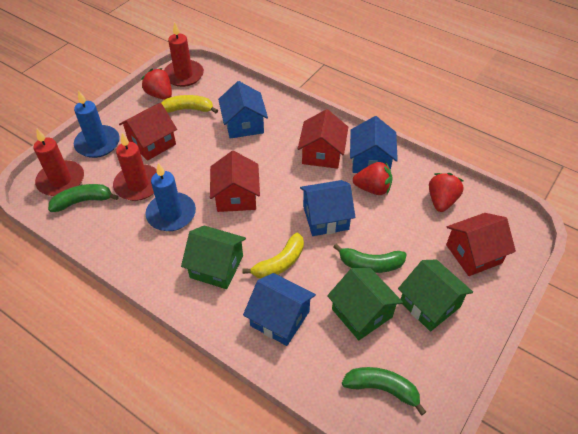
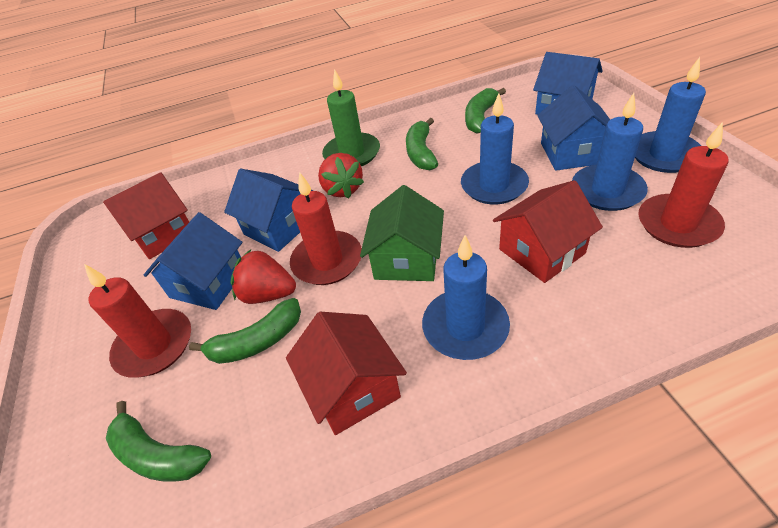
blue candle: 2 -> 4
green banana: 3 -> 4
green candle: 0 -> 1
green house: 3 -> 1
red house: 4 -> 3
red strawberry: 3 -> 2
yellow banana: 2 -> 0

